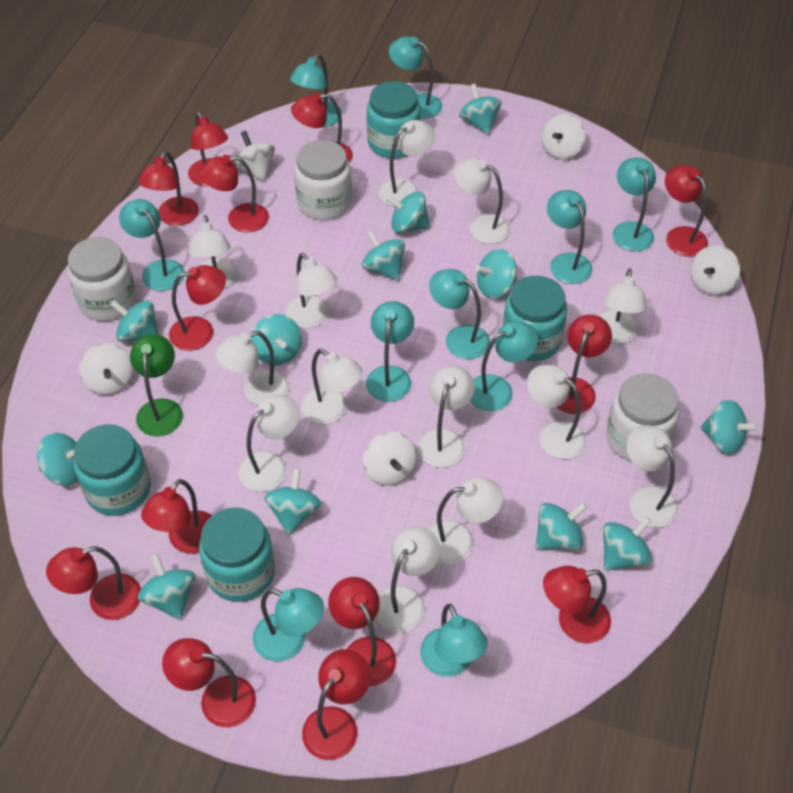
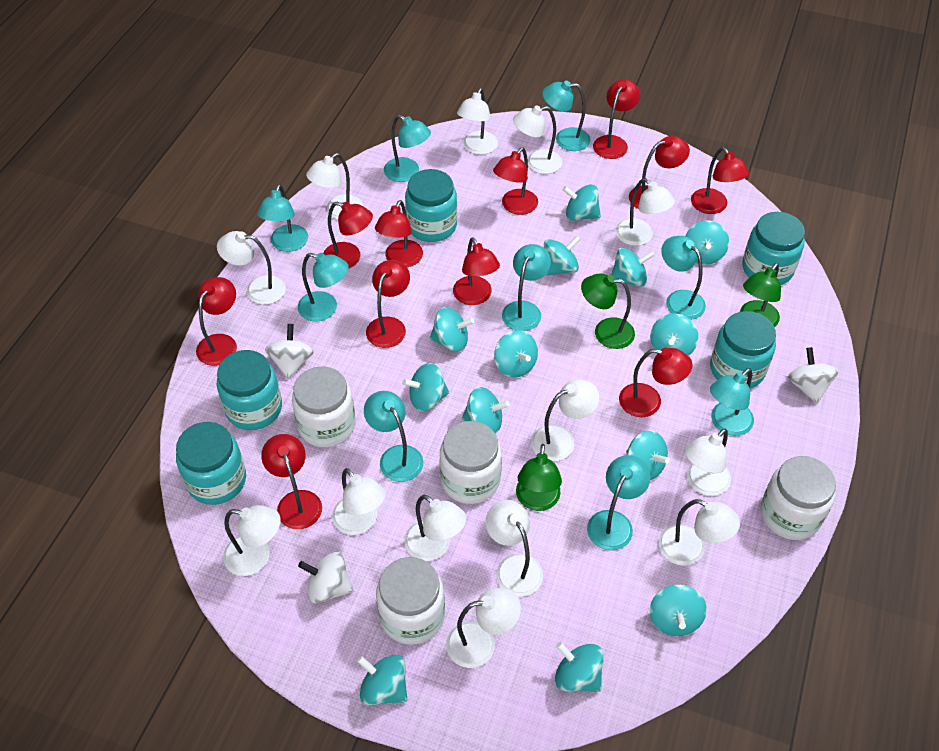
green lamp: 1 -> 3
red lamp: 13 -> 11
turquoise jar: 4 -> 5
turquoise lamp: 10 -> 9
turquoise spinning top: 12 -> 13
white jar: 3 -> 4
white spinning top: 5 -> 3

